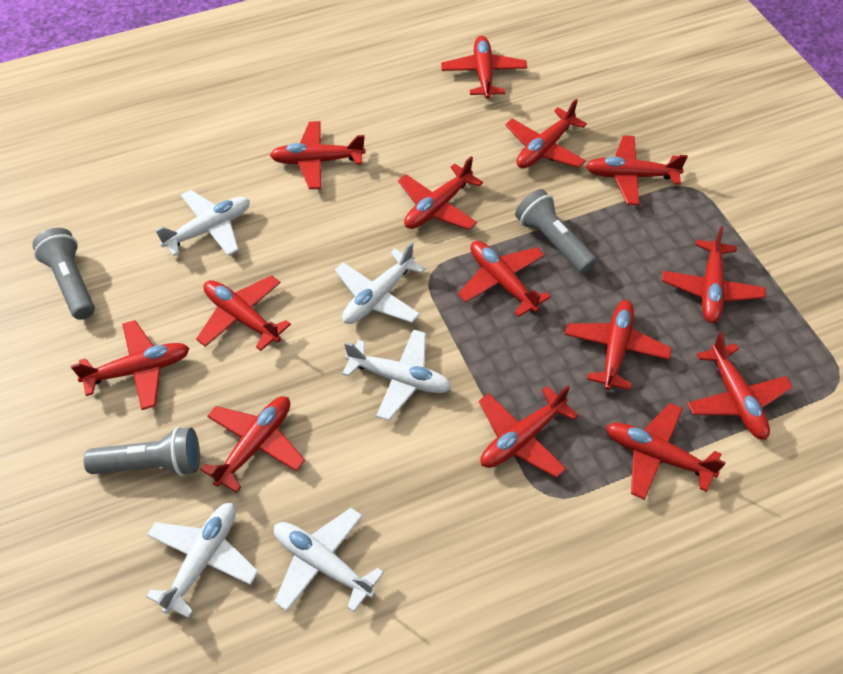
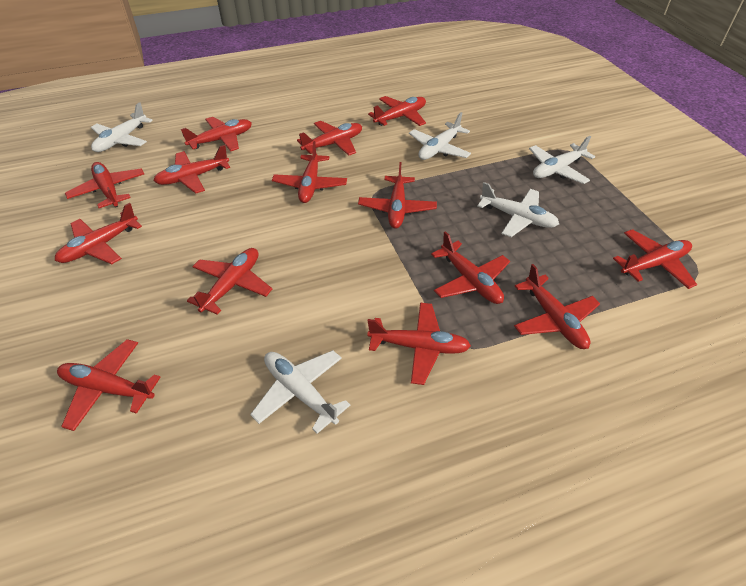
grey flashlight: 3 -> 0

